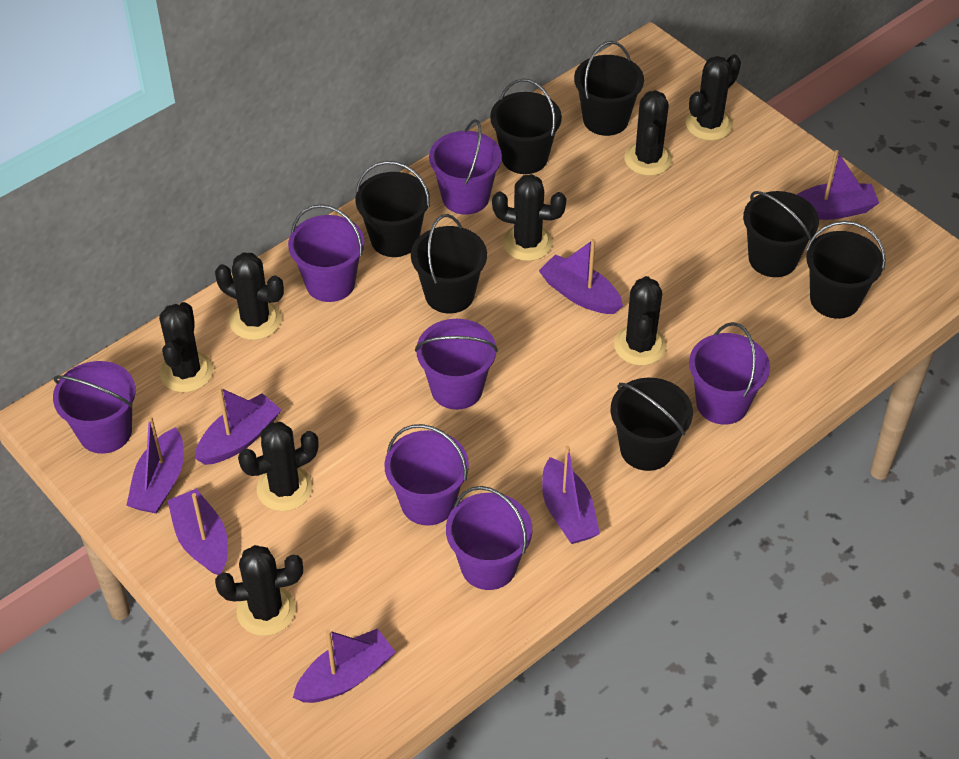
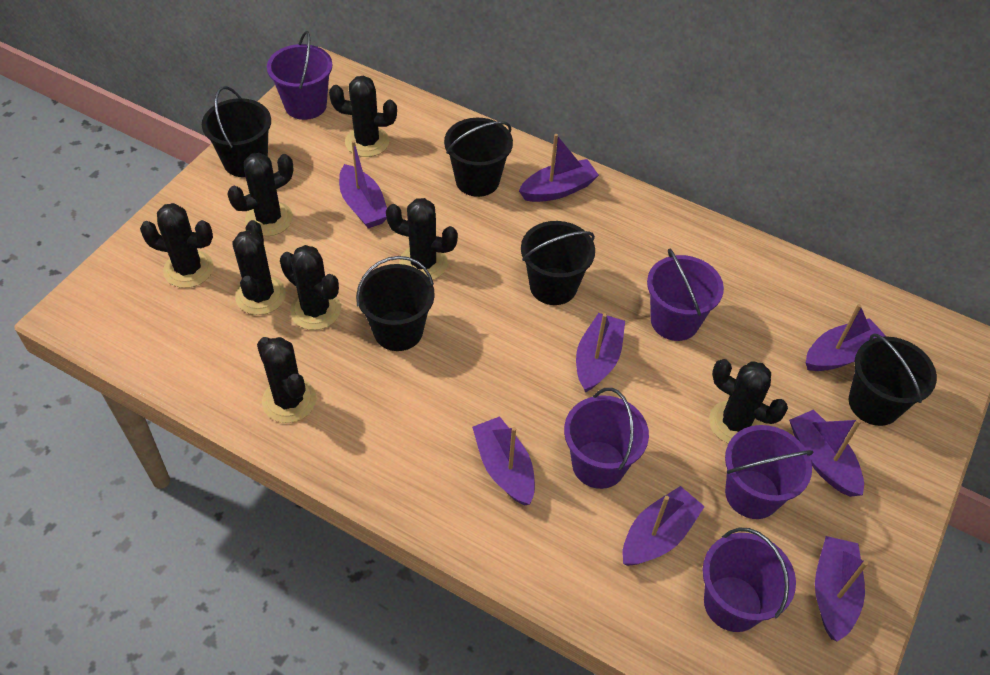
black bucket: 7 -> 5
purple boat: 7 -> 8
purple bucket: 7 -> 5

